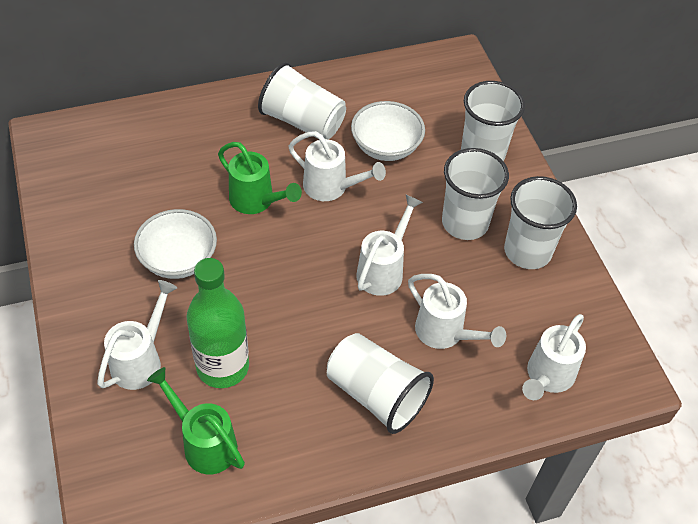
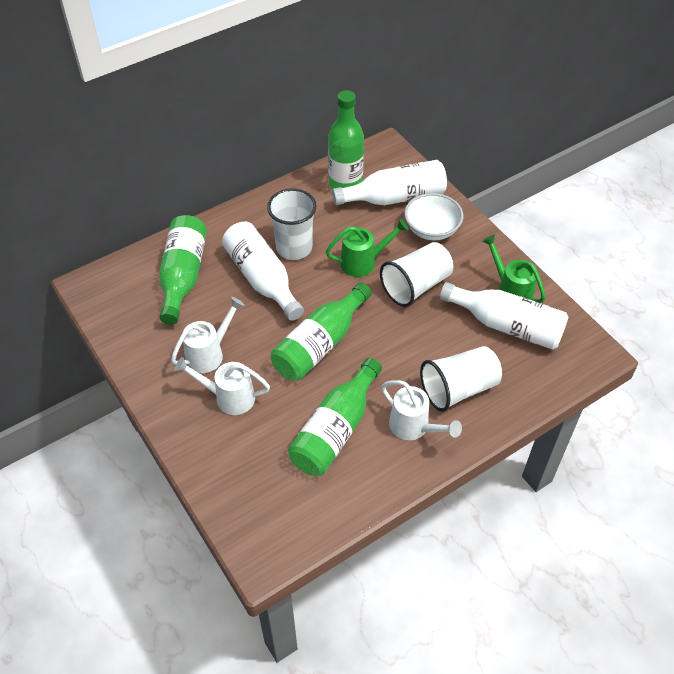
green bottle: 1 -> 4
white bottle: 0 -> 3
white bowl: 2 -> 1
white cup: 5 -> 3
white watering can: 5 -> 3

